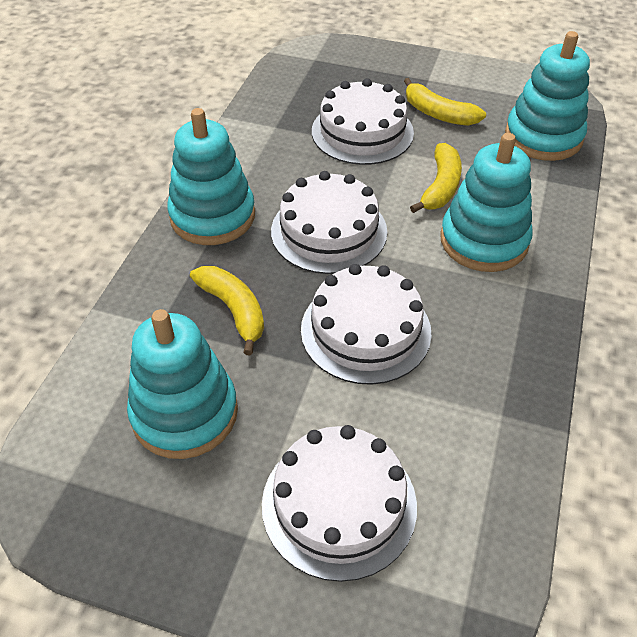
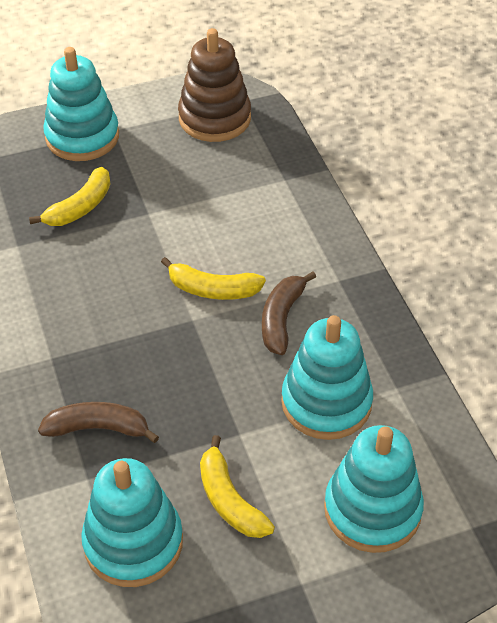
brown banana: 0 -> 2
brown stacking toy: 0 -> 1
white cake: 4 -> 0

